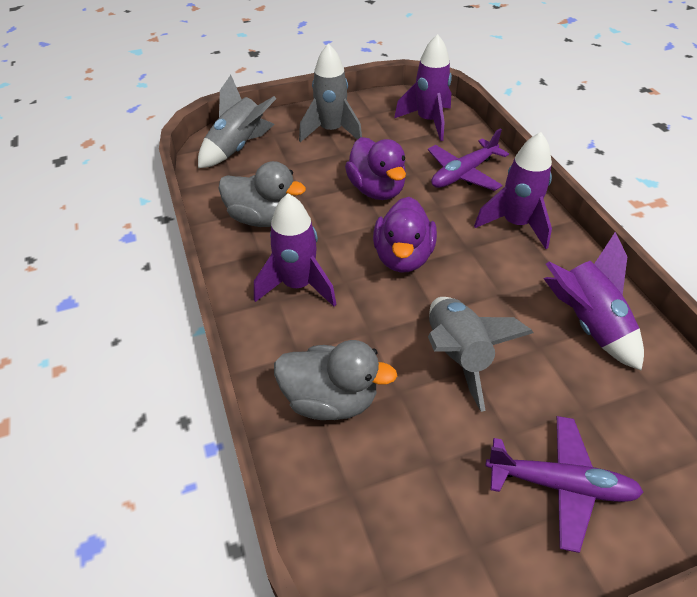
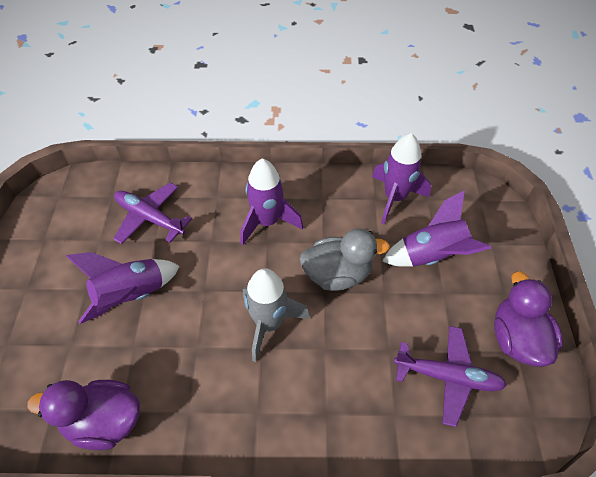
grey duck: 2 -> 1
grey rocket: 3 -> 1

